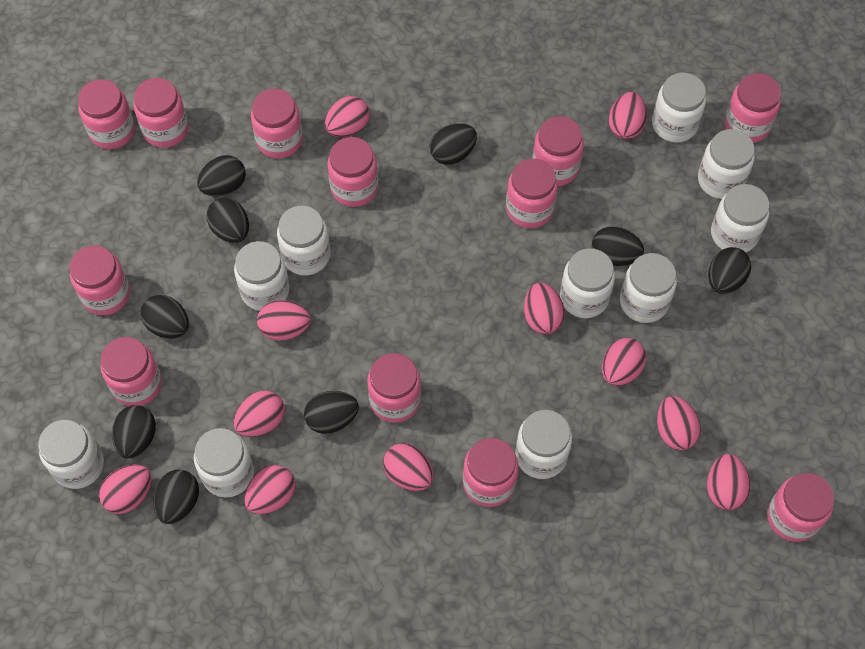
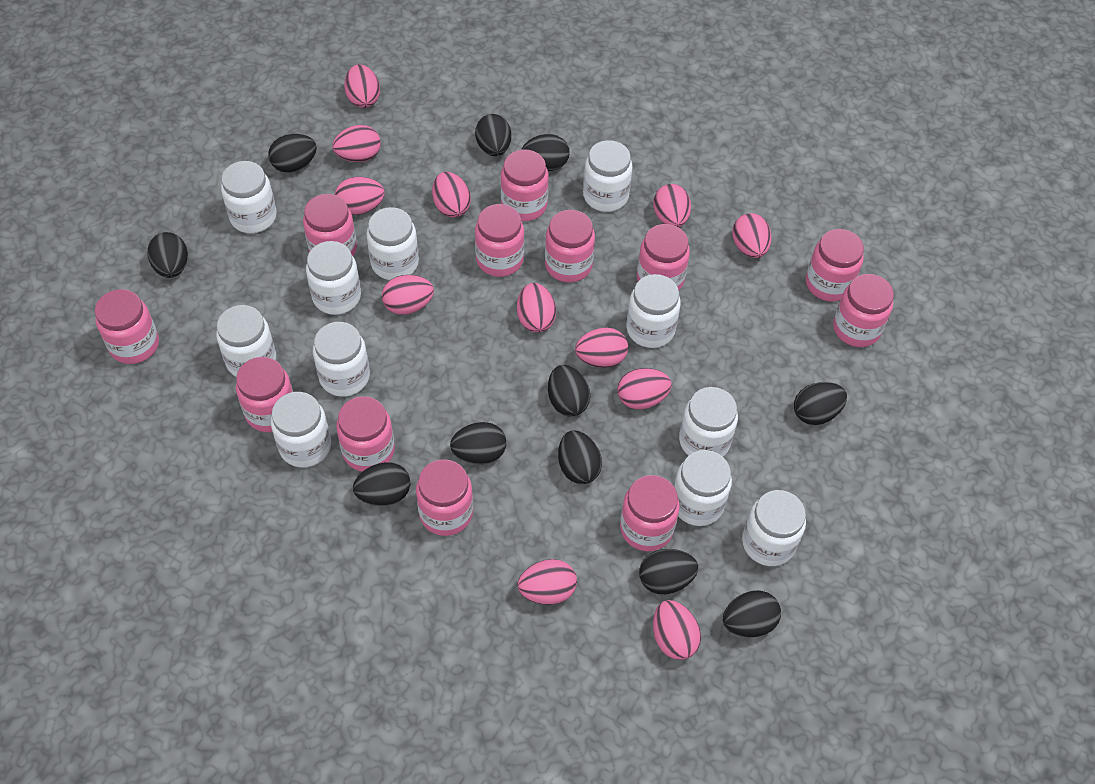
black egg: 9 -> 11
pink egg: 11 -> 12
white jar: 10 -> 11

